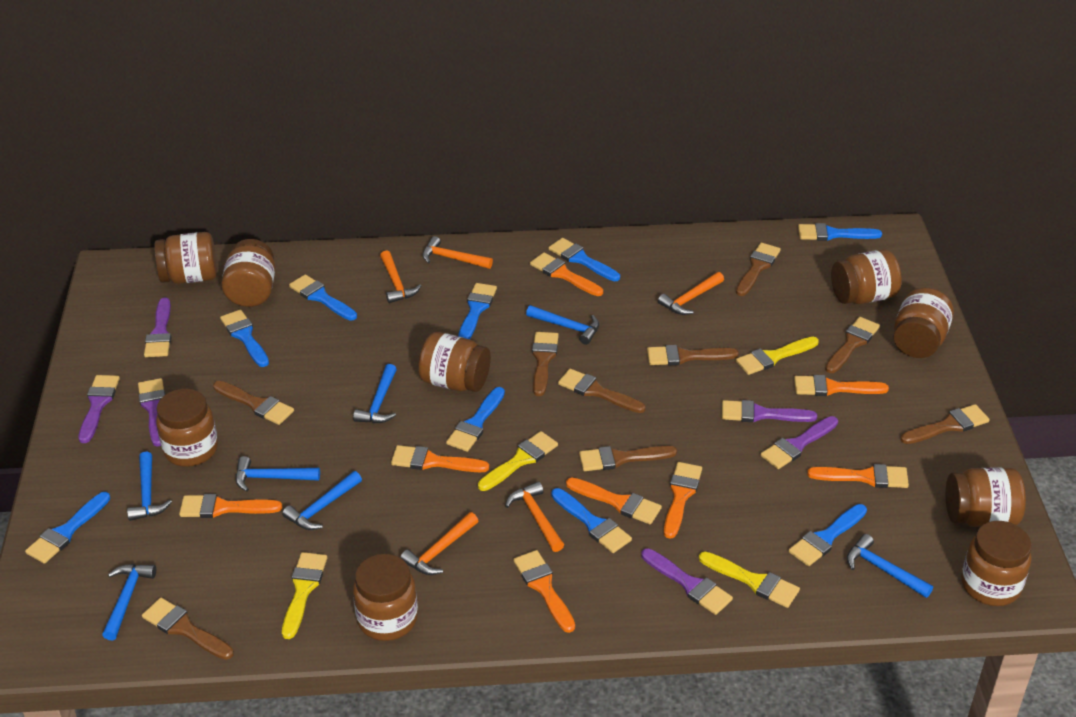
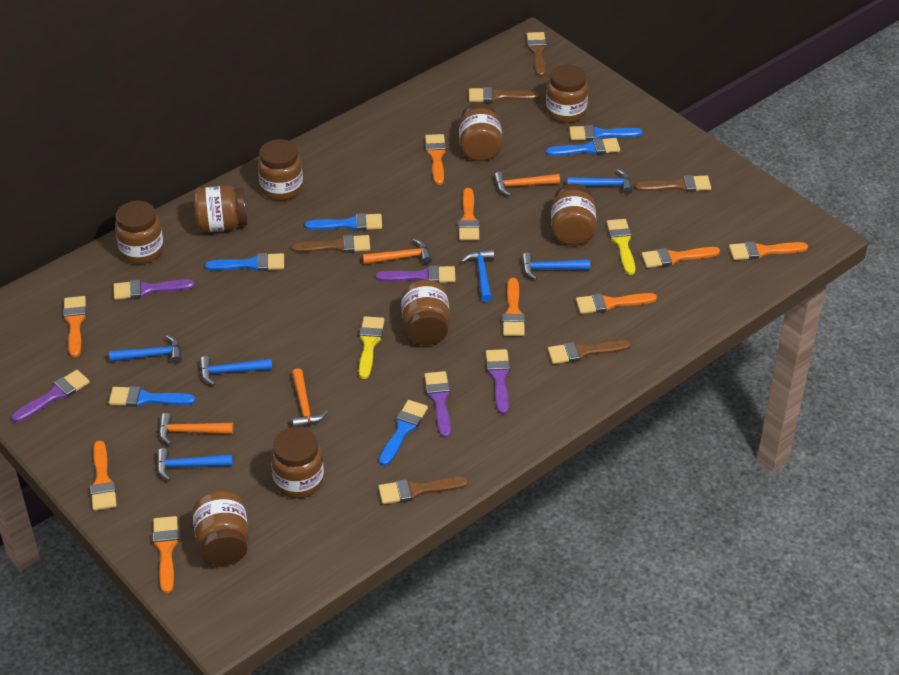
blue brush: 9 -> 6
blue hammer: 7 -> 6
brown brush: 9 -> 6
orange brush: 8 -> 9
orange hammer: 5 -> 4
purple brush: 6 -> 5
yellow brush: 4 -> 2

